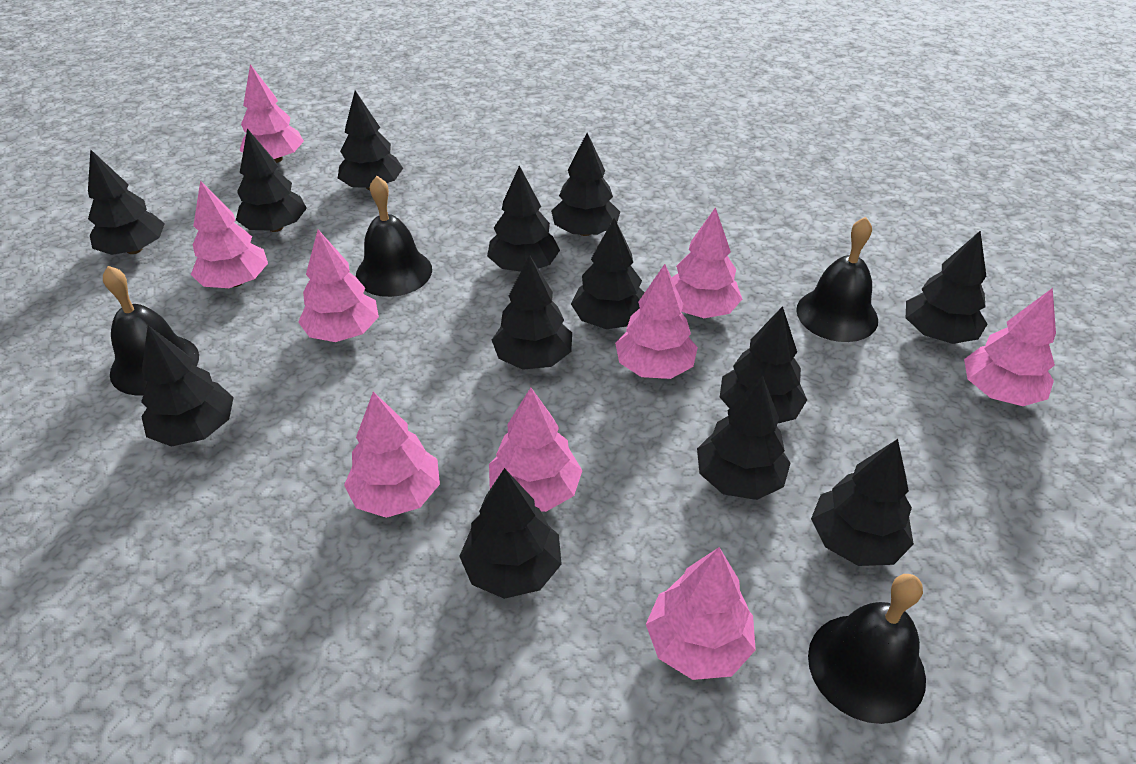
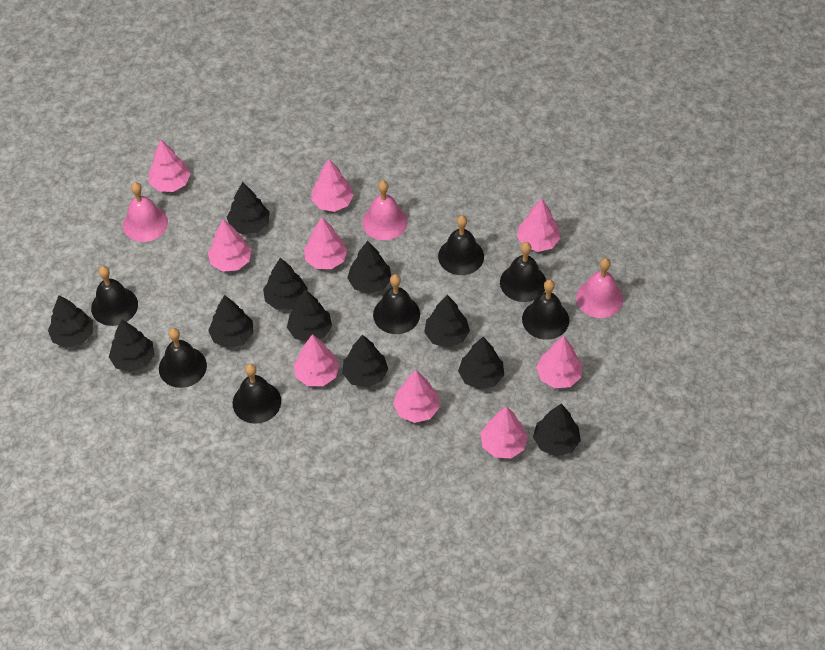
black bell: 4 -> 7
black tree: 13 -> 11
pink bell: 0 -> 3

